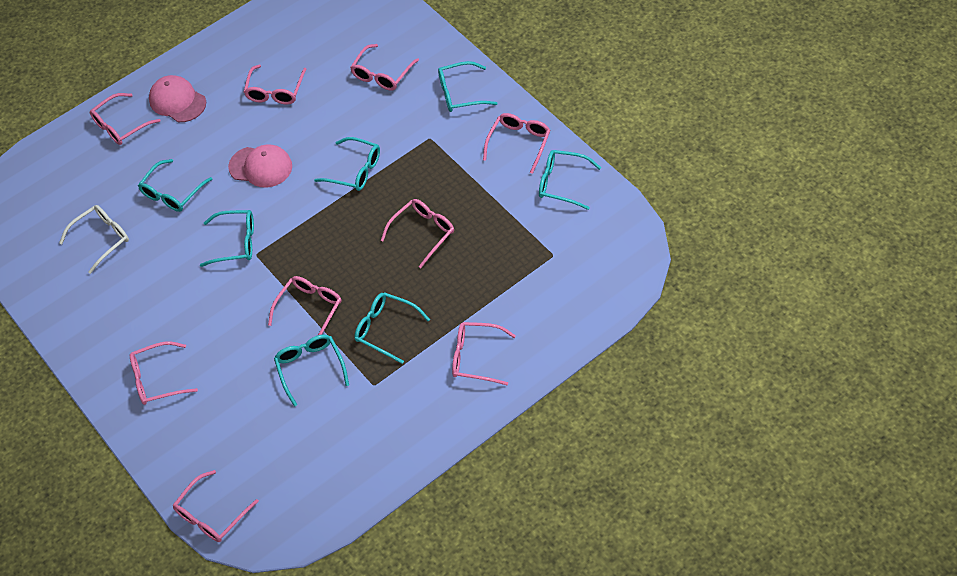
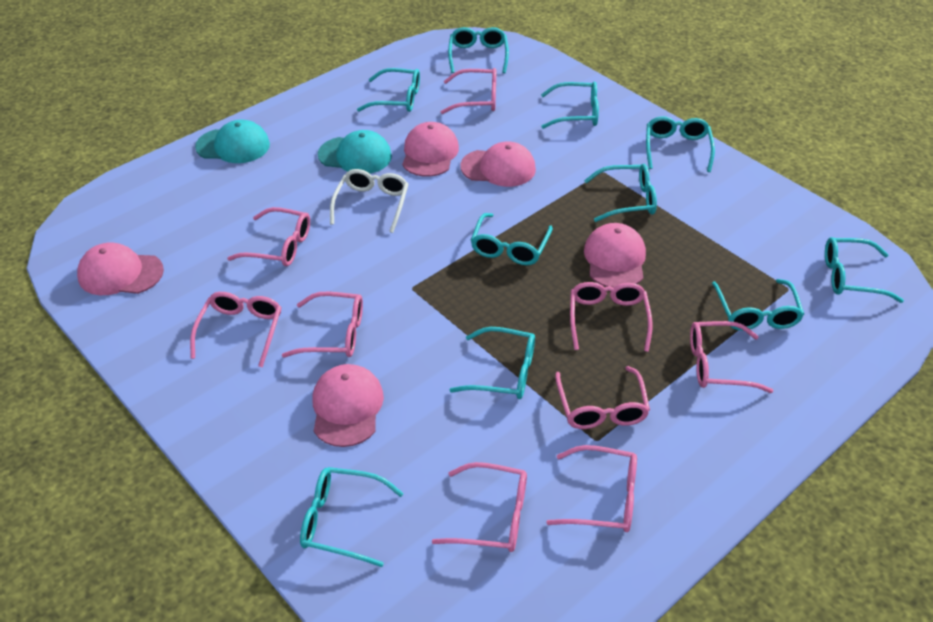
pink cap: 2 -> 5
turquoise cap: 0 -> 2
turquoise glasses: 7 -> 10

